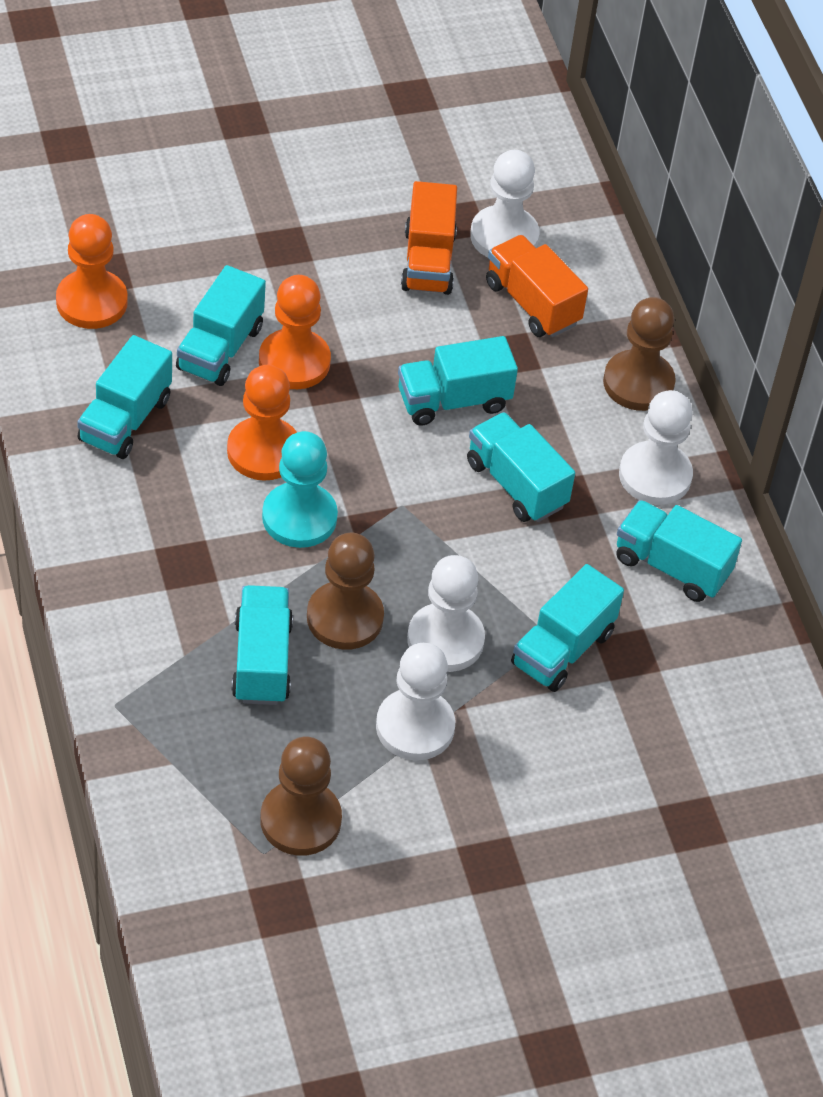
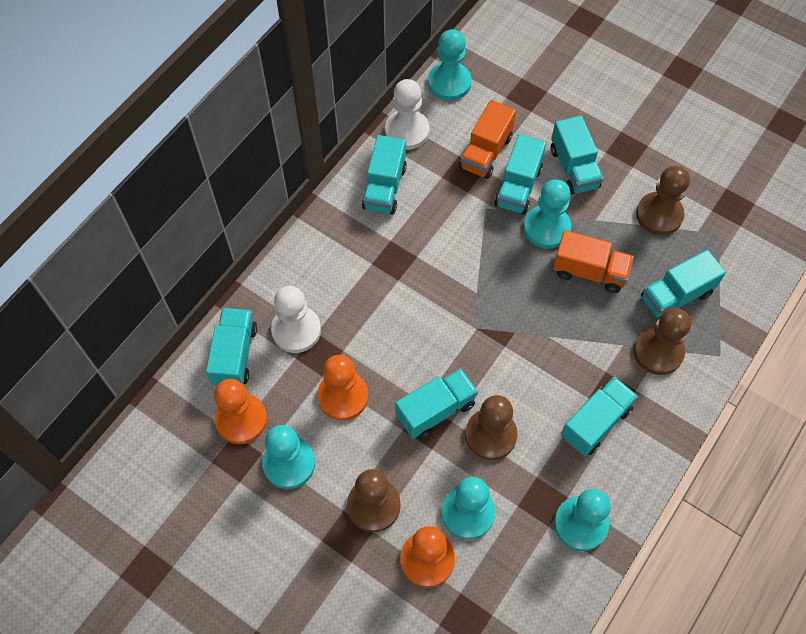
brown pawn: 3 -> 4
turquoise pawn: 1 -> 5
white pawn: 4 -> 2

